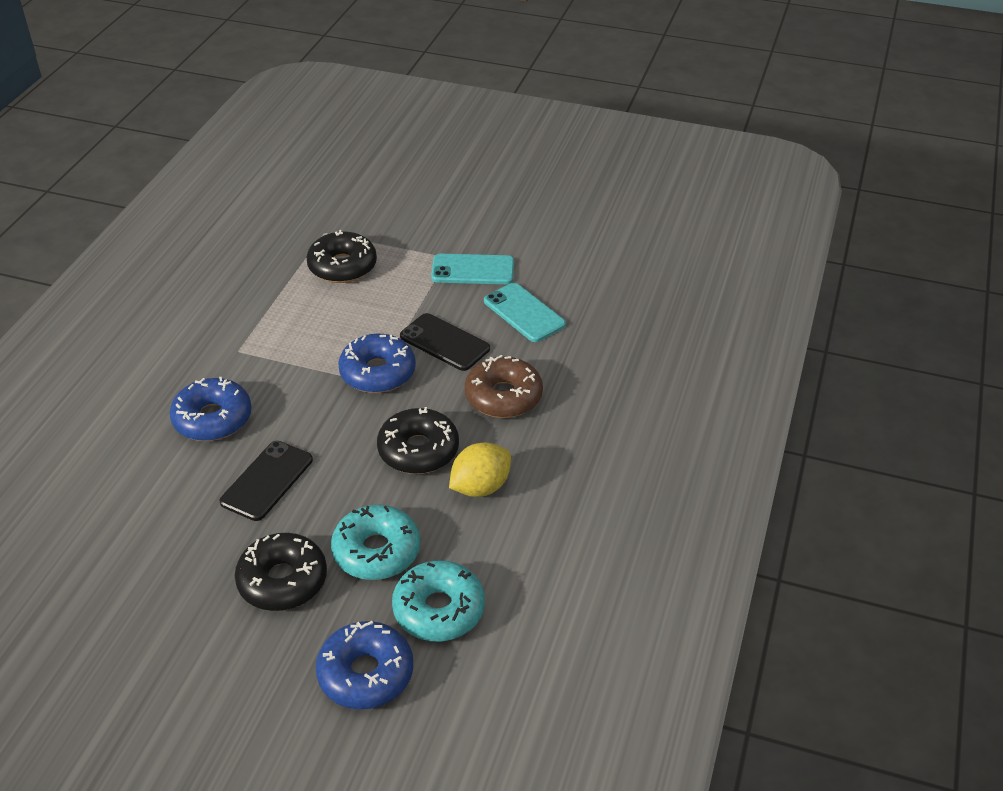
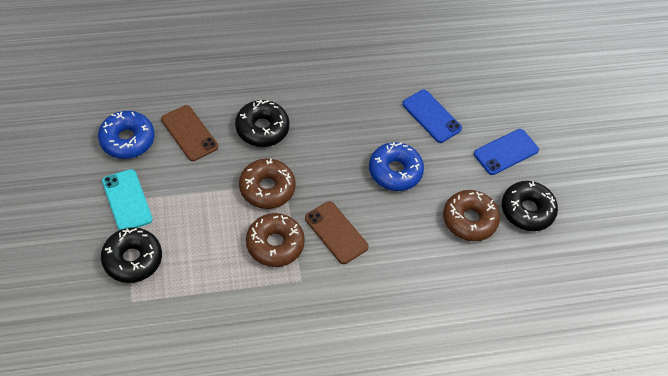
black phone: 2 -> 0
blue donut: 3 -> 2
blue phone: 0 -> 2
brown donut: 1 -> 3
brown phone: 0 -> 2
turquoise donut: 2 -> 0
turquoise phone: 2 -> 1
yellow lemon: 1 -> 0

